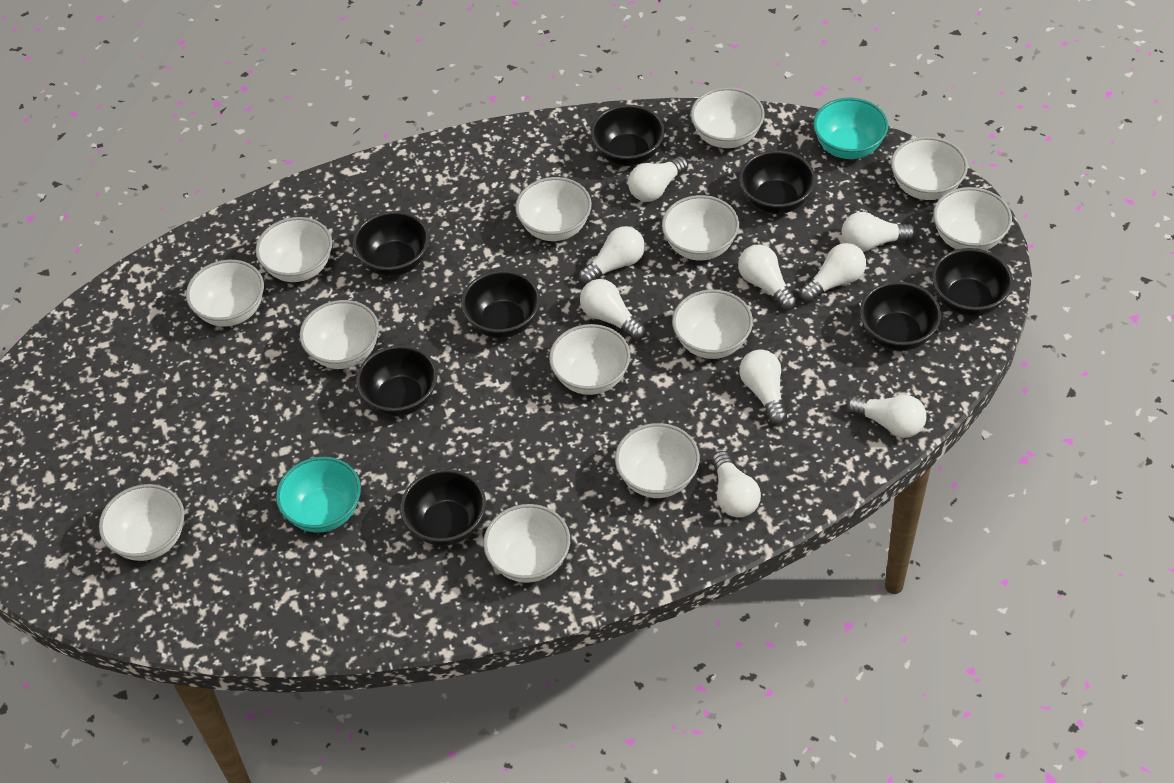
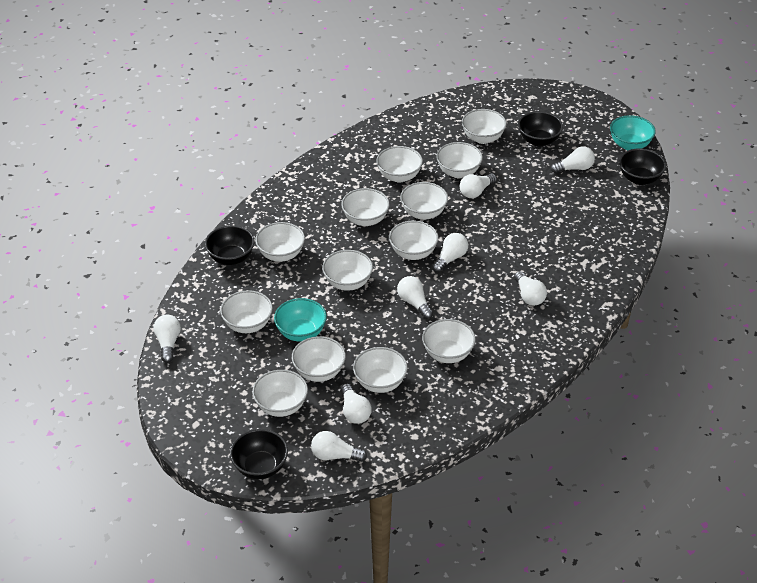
black bowl: 8 -> 4
white light bulb: 9 -> 8

